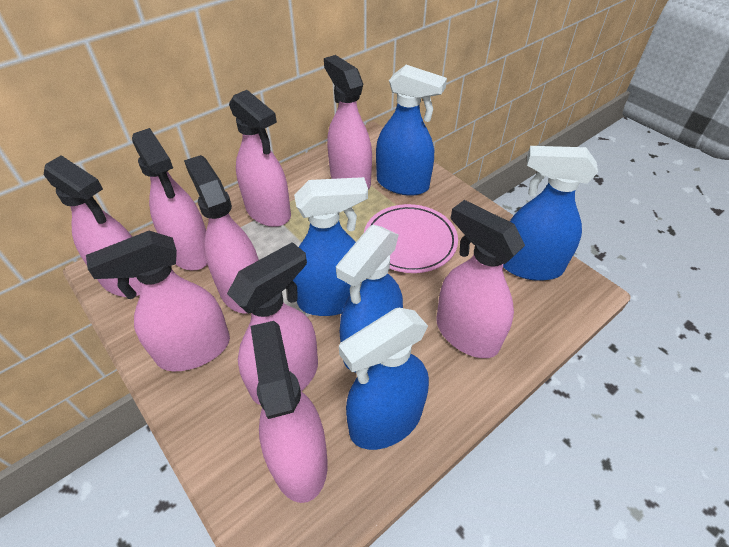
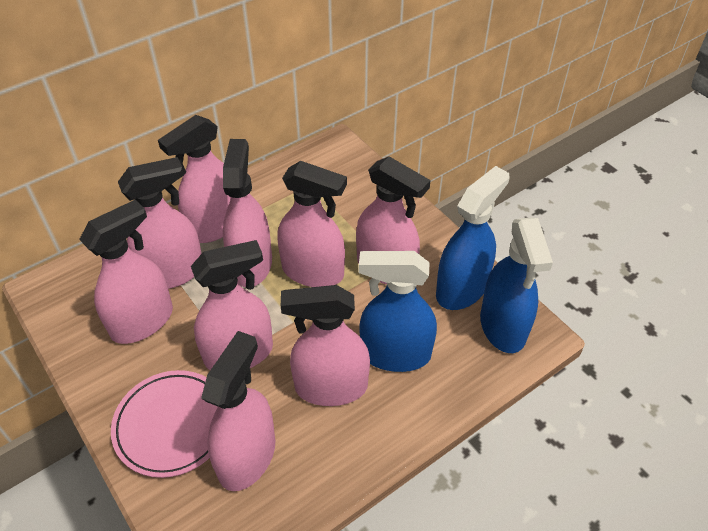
blue spray bottle: 5 -> 3

